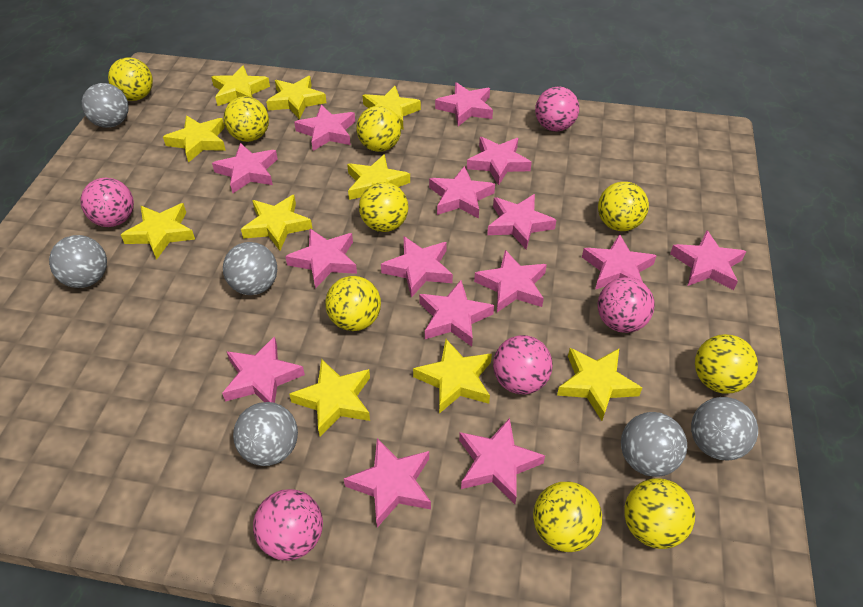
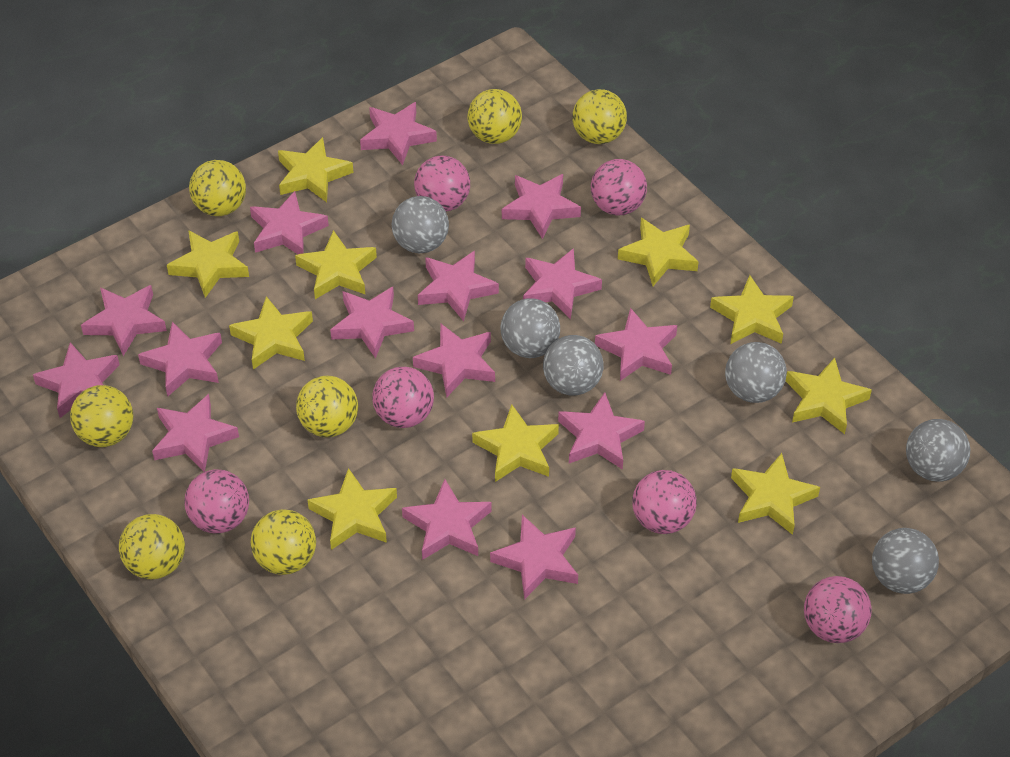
pink ball: 5 -> 6
yellow ball: 9 -> 7

